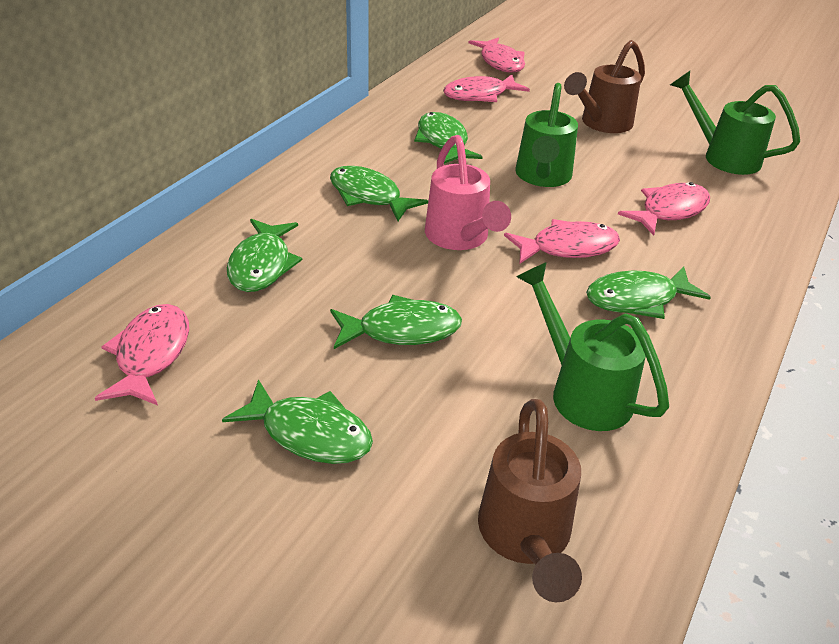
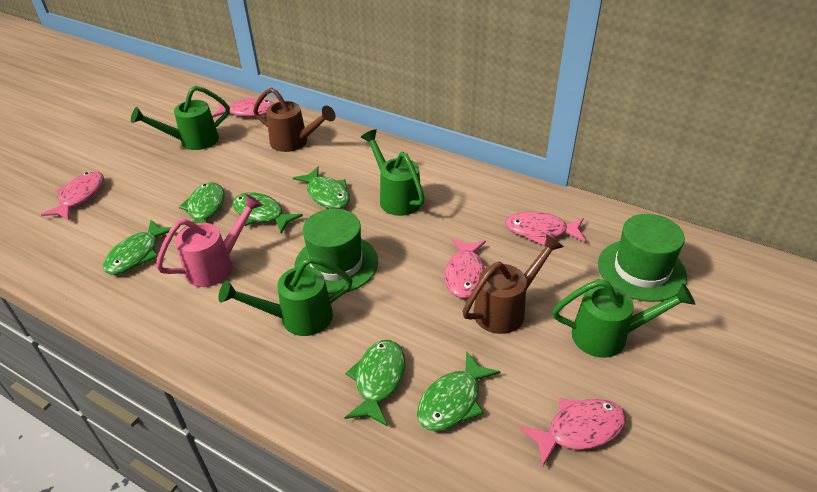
green hat: 0 -> 2
green watering can: 3 -> 4

